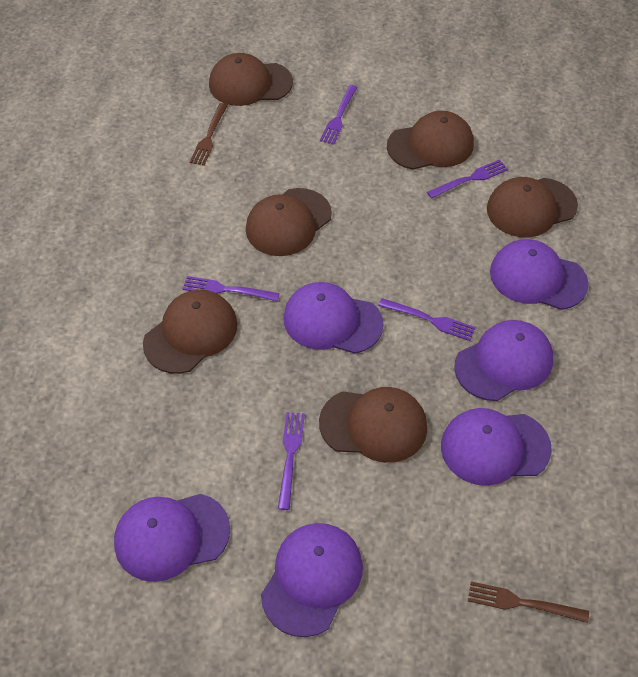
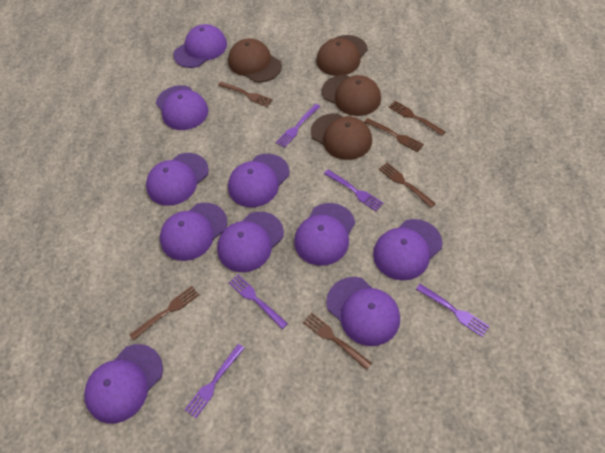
brown cap: 6 -> 4
brown fork: 2 -> 6
purple cap: 6 -> 10

